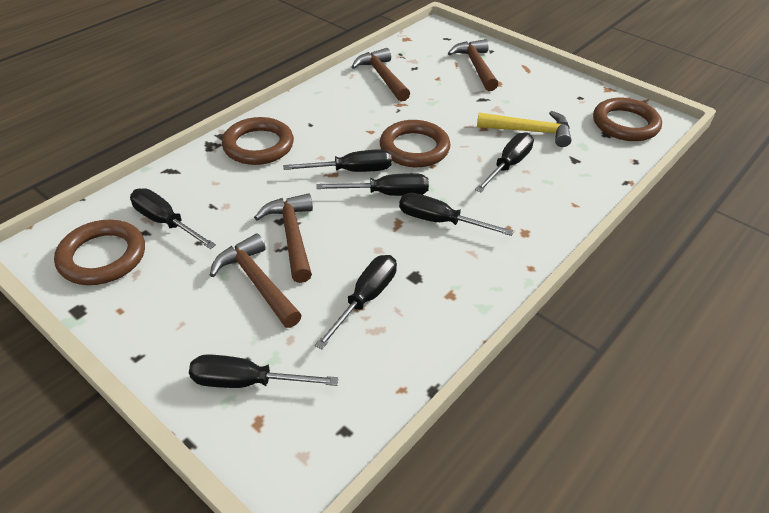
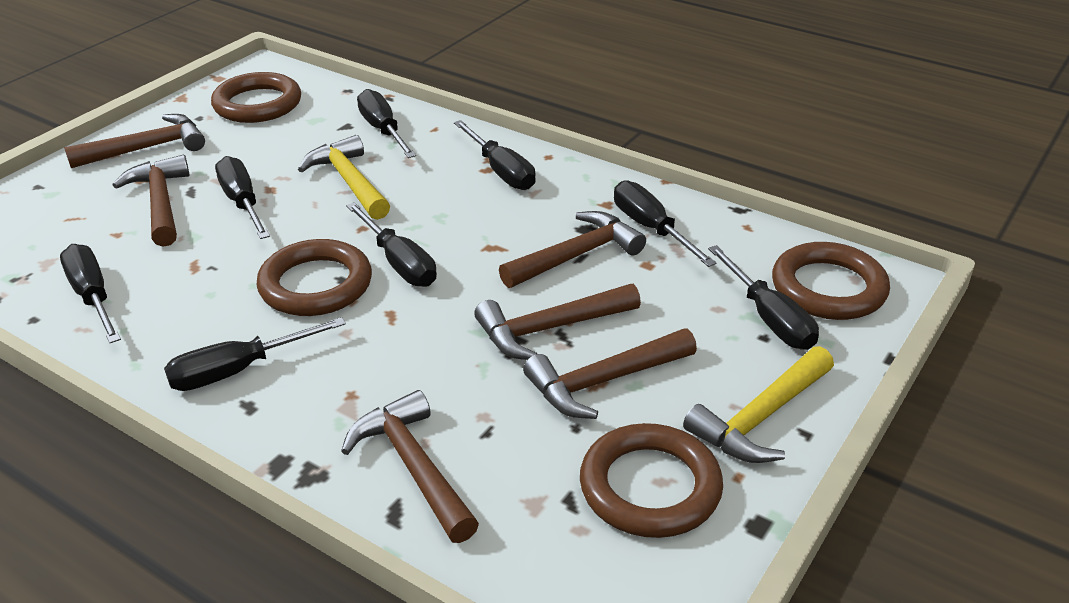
black screwdriver: 7 -> 8
brown hammer: 4 -> 6
yellow hammer: 1 -> 2

